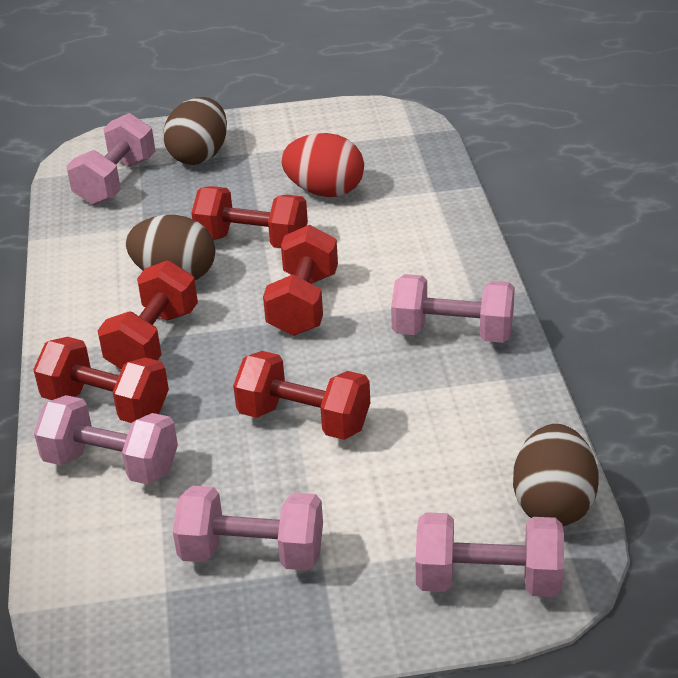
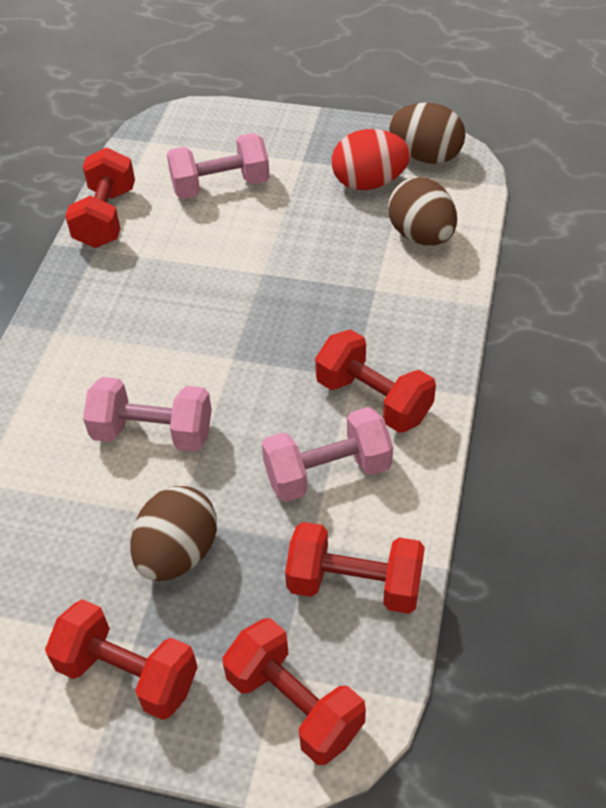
pink dumbbell: 5 -> 3

